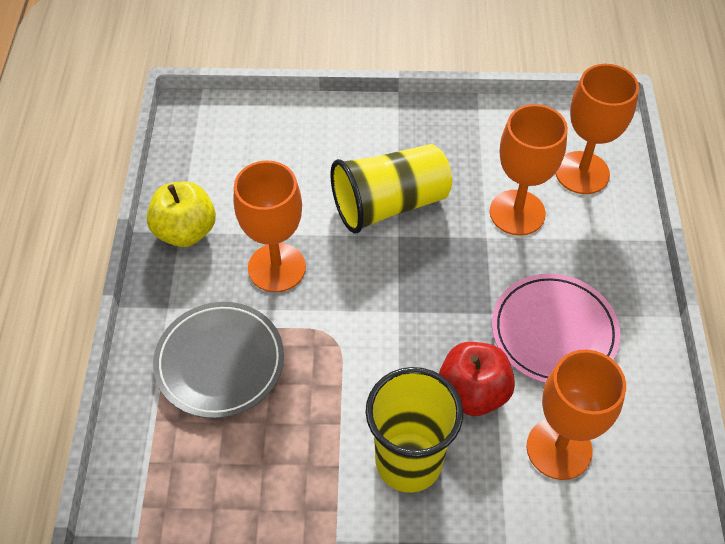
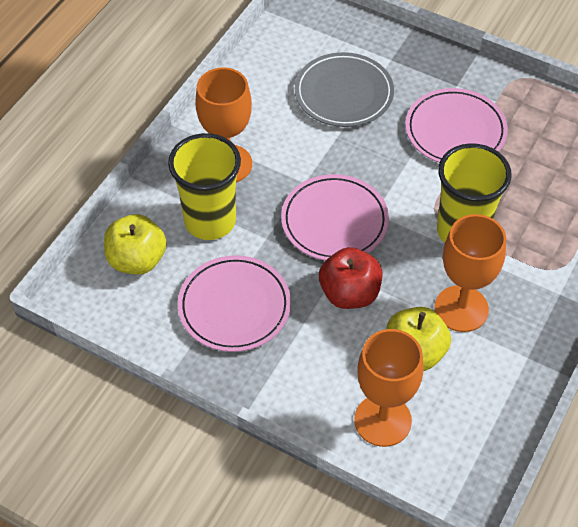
orange goblet: 4 -> 3
pink plate: 1 -> 3
yellow apple: 1 -> 2

